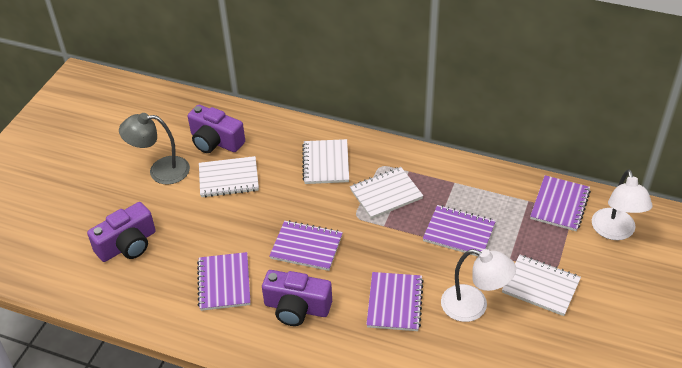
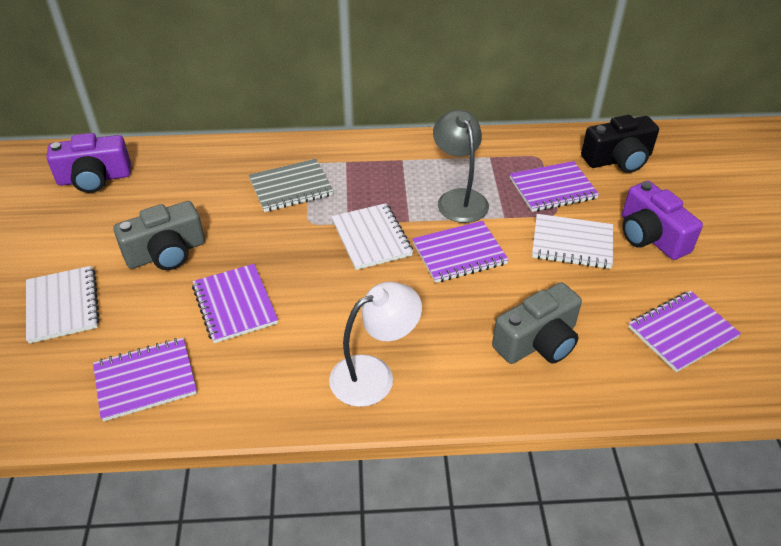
black camera: 0 -> 1
grey camera: 0 -> 2
grey notebook: 0 -> 1
purple camera: 3 -> 2
white lamp: 2 -> 1
white notebook: 4 -> 3

